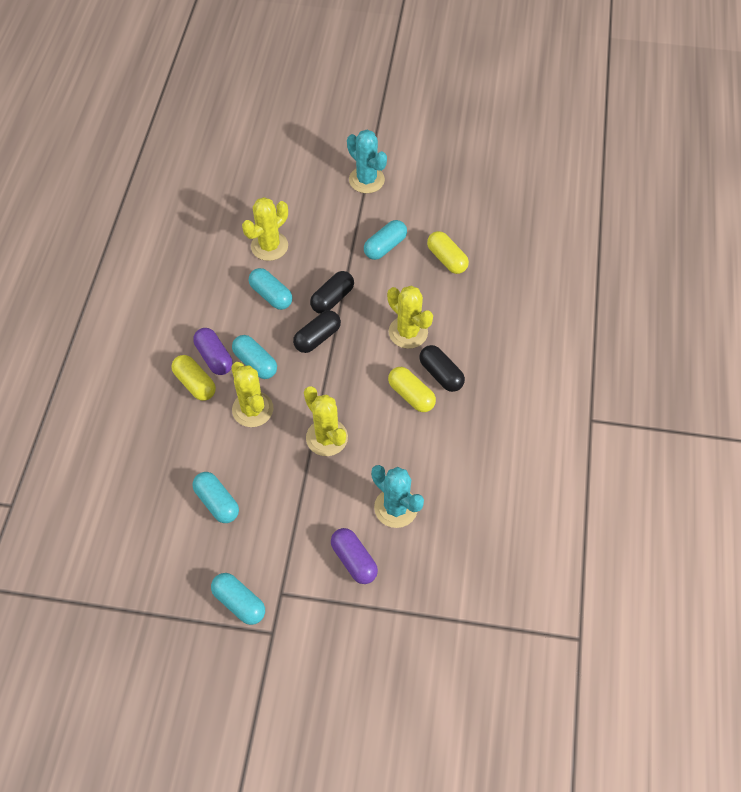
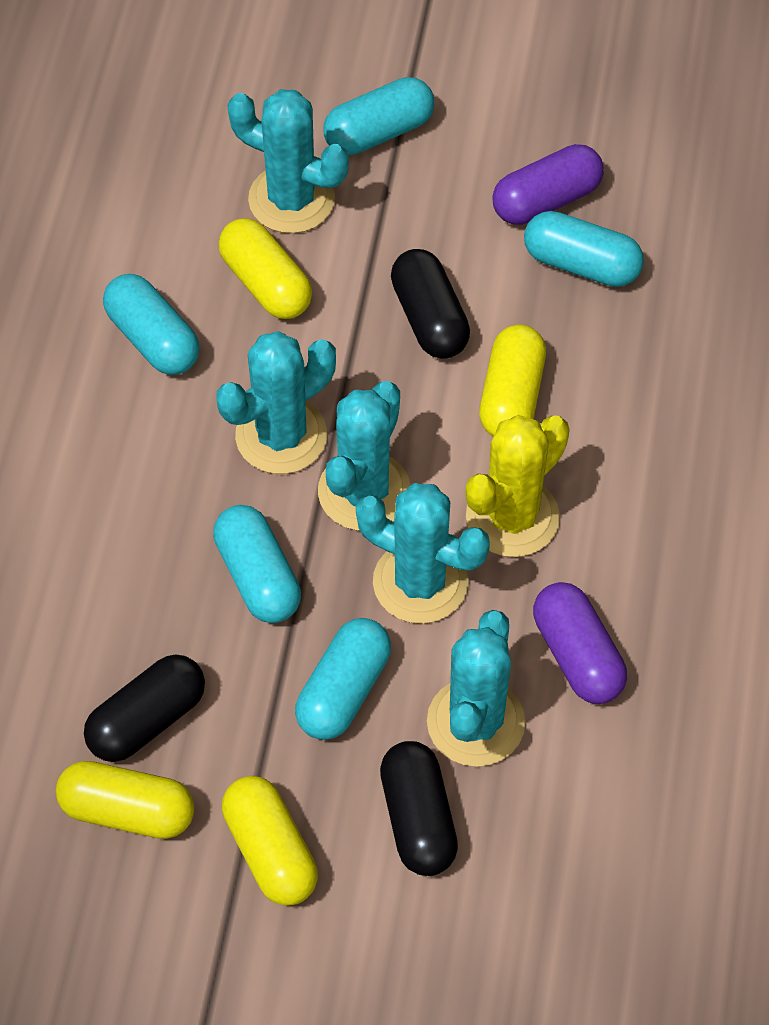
turquoise cactus: 2 -> 5
yellow cactus: 4 -> 1
yellow capsule: 3 -> 4

